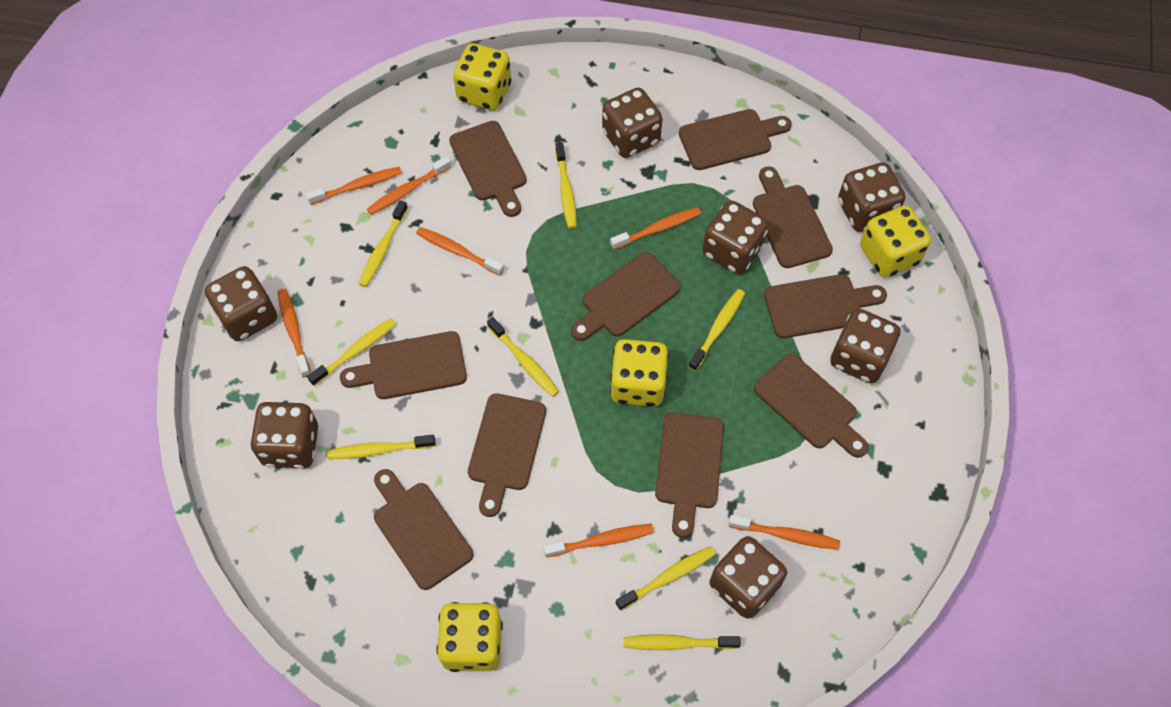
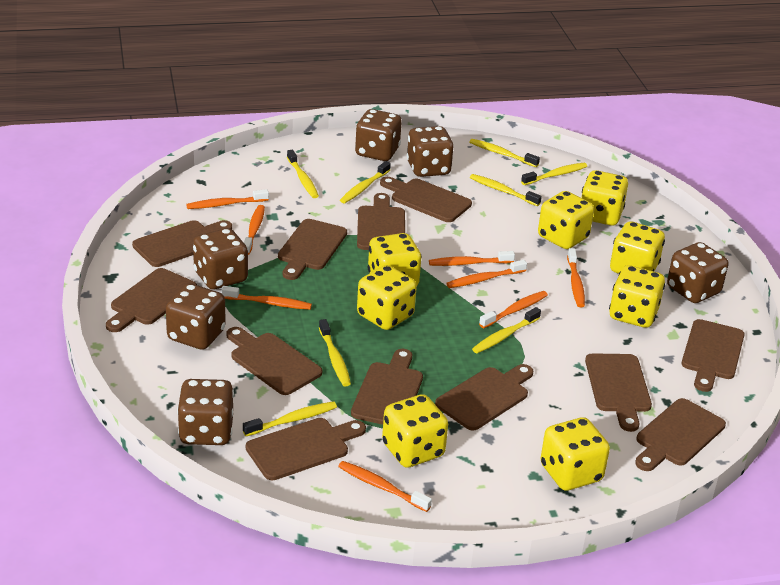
brown cutting board: 10 -> 12
brown dice: 7 -> 6
orange toothbrush: 7 -> 8
yellow dice: 4 -> 8

